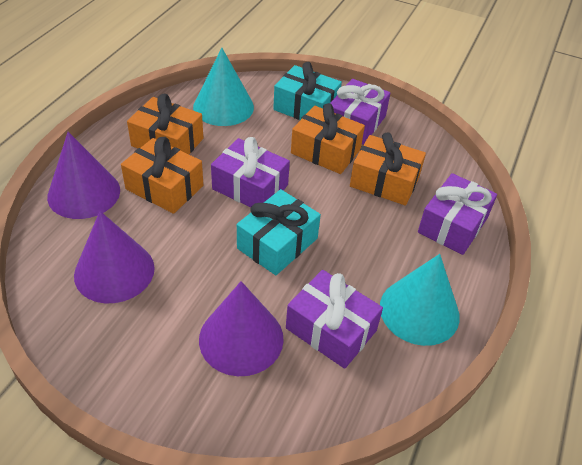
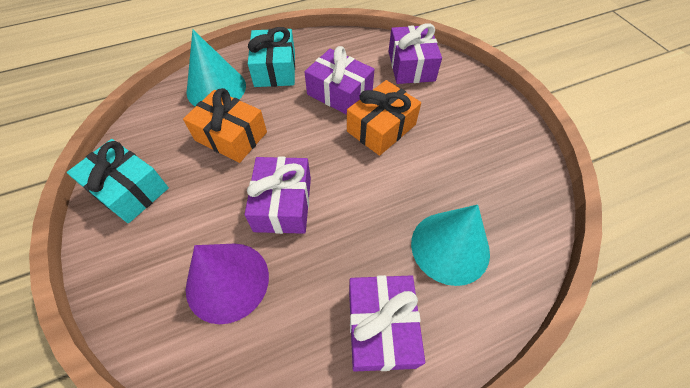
orange gift: 4 -> 2
purple cone: 3 -> 1

